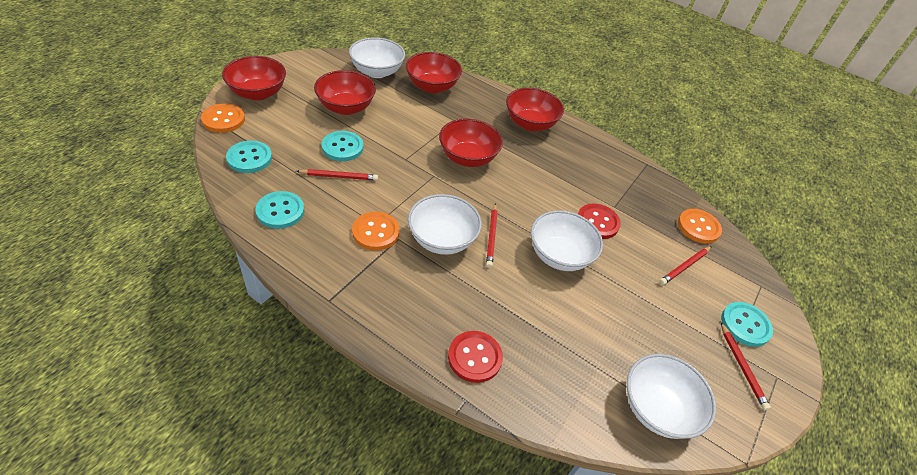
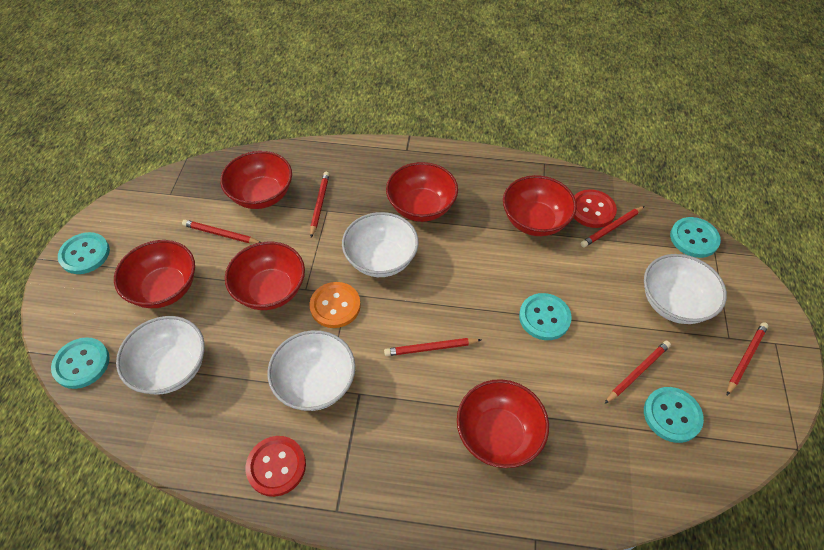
orange button: 3 -> 1
red bowl: 5 -> 6
red pencil: 4 -> 6
turquoise button: 4 -> 5

